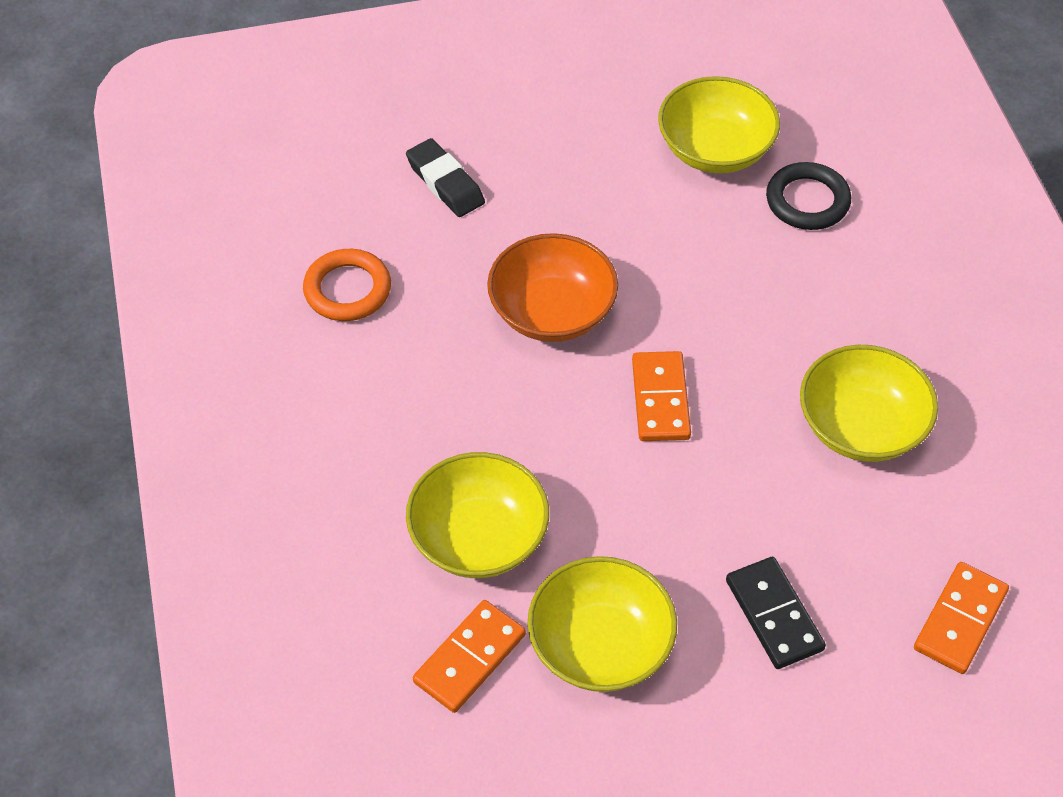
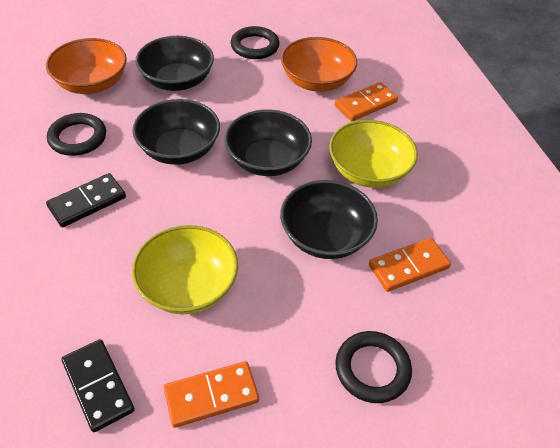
black bowl: 0 -> 4
black domino: 1 -> 2
black eraser: 1 -> 0
black ring: 1 -> 3
orange bowl: 1 -> 2
orange ring: 1 -> 0
yellow bowl: 4 -> 2

